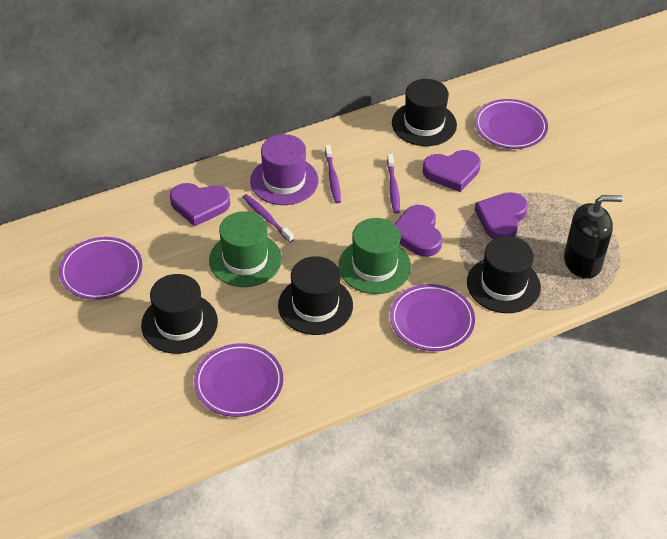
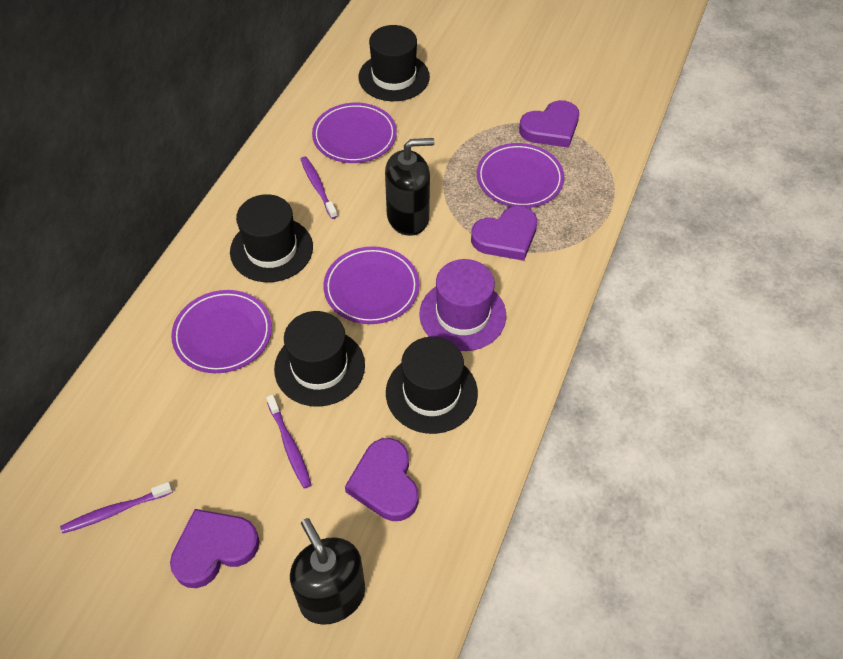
black soap dispenser: 1 -> 2
green hat: 2 -> 0

